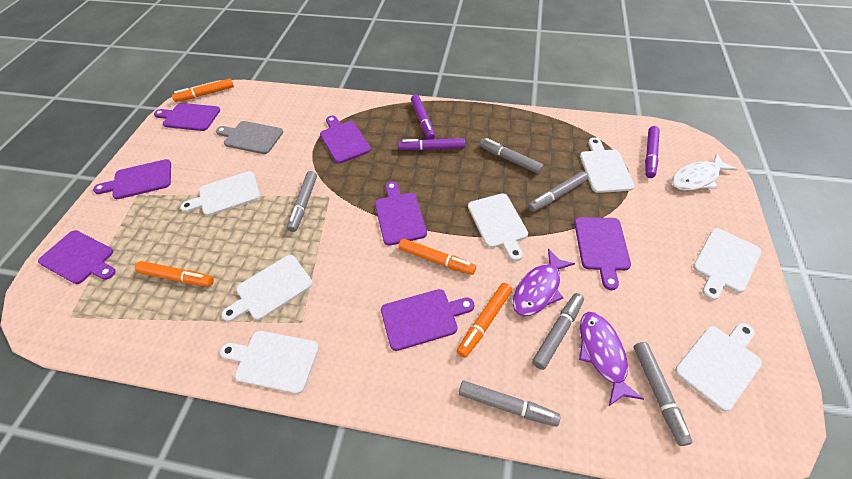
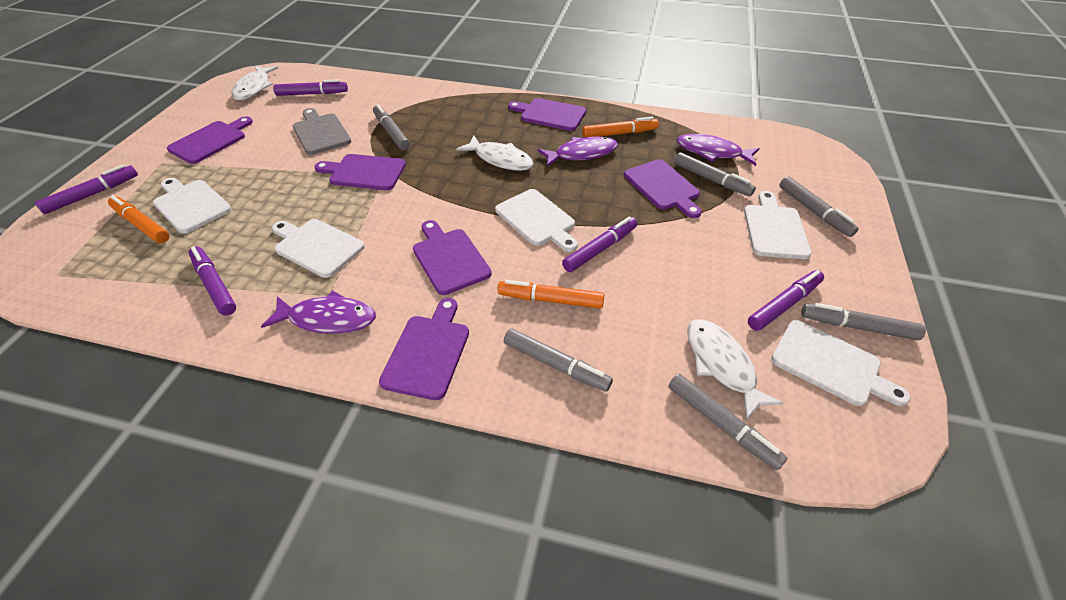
orange marker: 4 -> 3
purple cutting board: 7 -> 6
purple fish: 2 -> 3
purple marker: 3 -> 5
white cutting board: 7 -> 5
white fish: 1 -> 3

